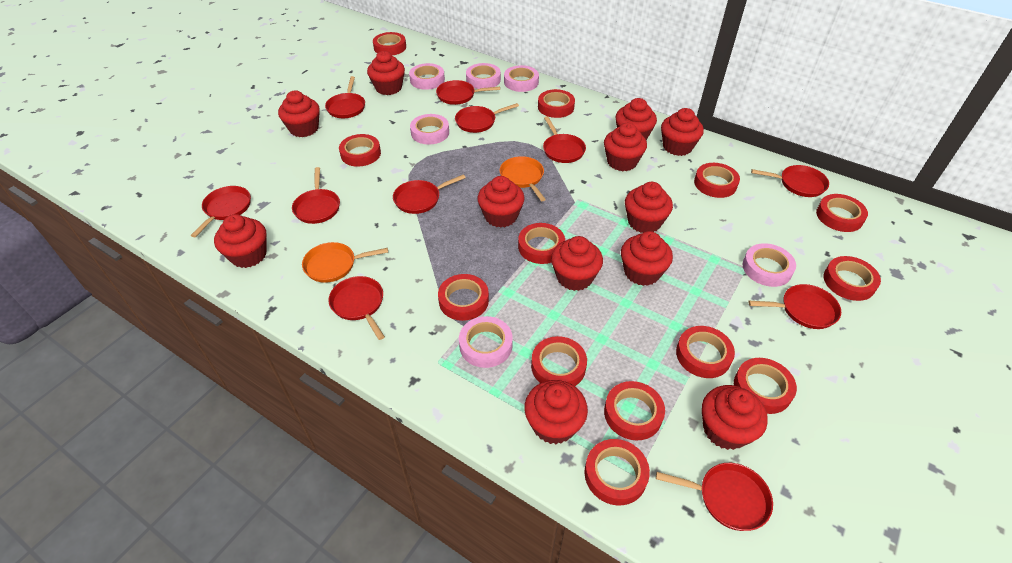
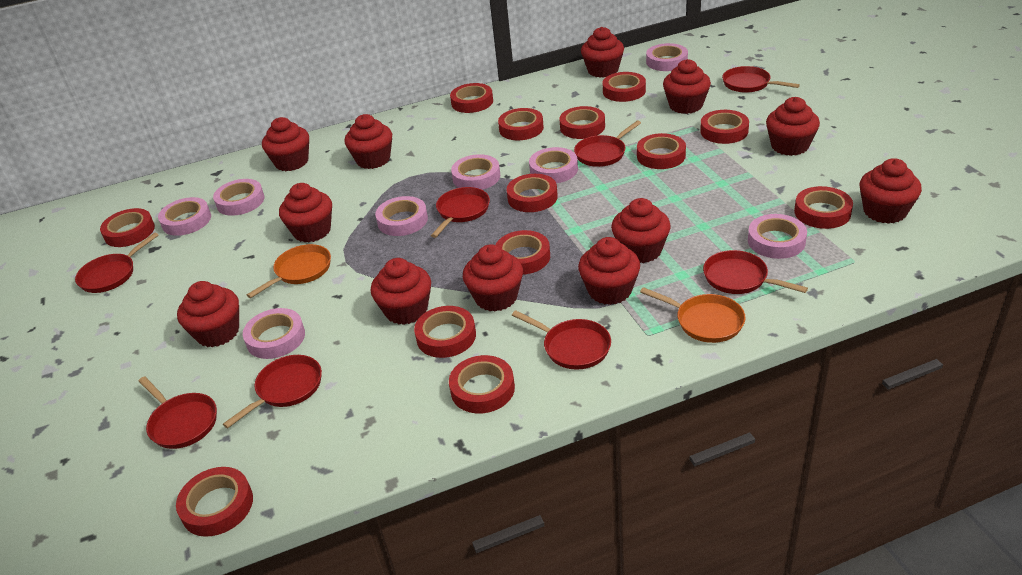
pink tape: 6 -> 8
red pan: 11 -> 8

